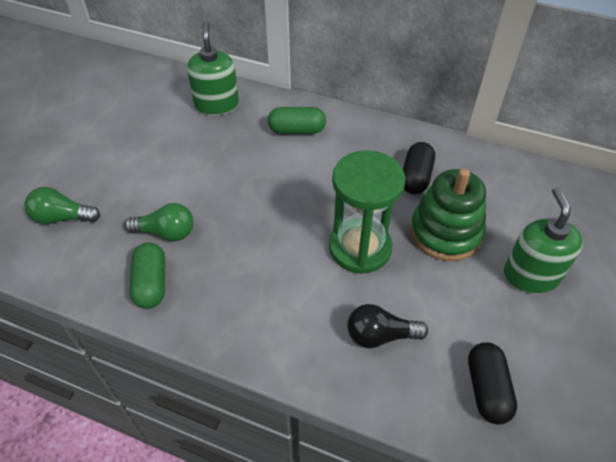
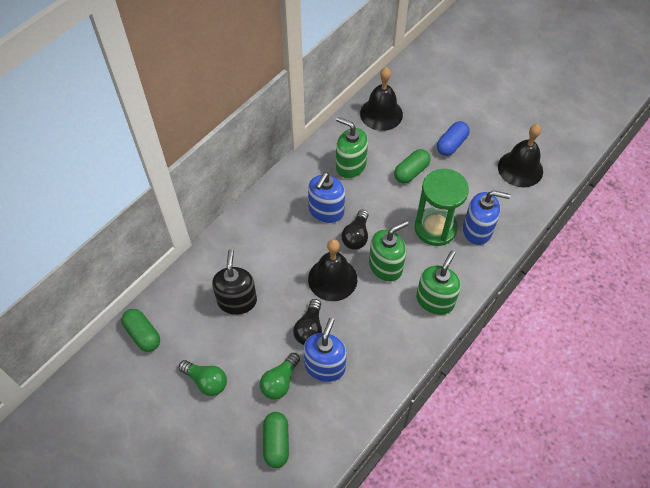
black bell: 0 -> 3
black capsule: 2 -> 0
black light bulb: 1 -> 2
black soap dispenser: 0 -> 1
blue capsule: 0 -> 1
blue soap dispenser: 0 -> 3
green capsule: 2 -> 3
green soap dispenser: 2 -> 3
green stacking toy: 1 -> 0

